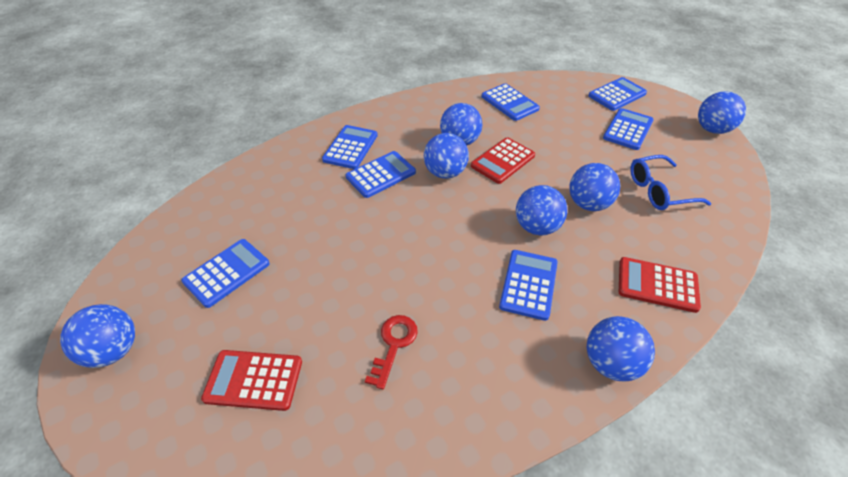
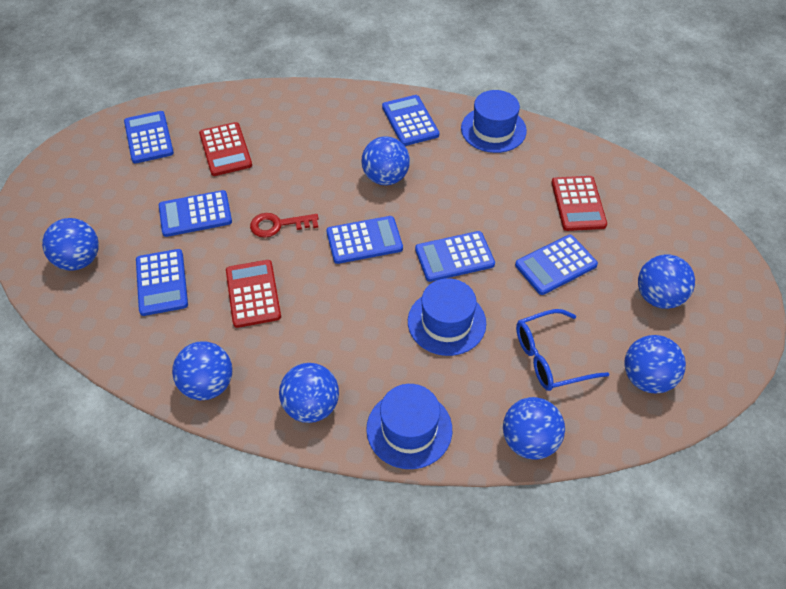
blue hat: 0 -> 3

